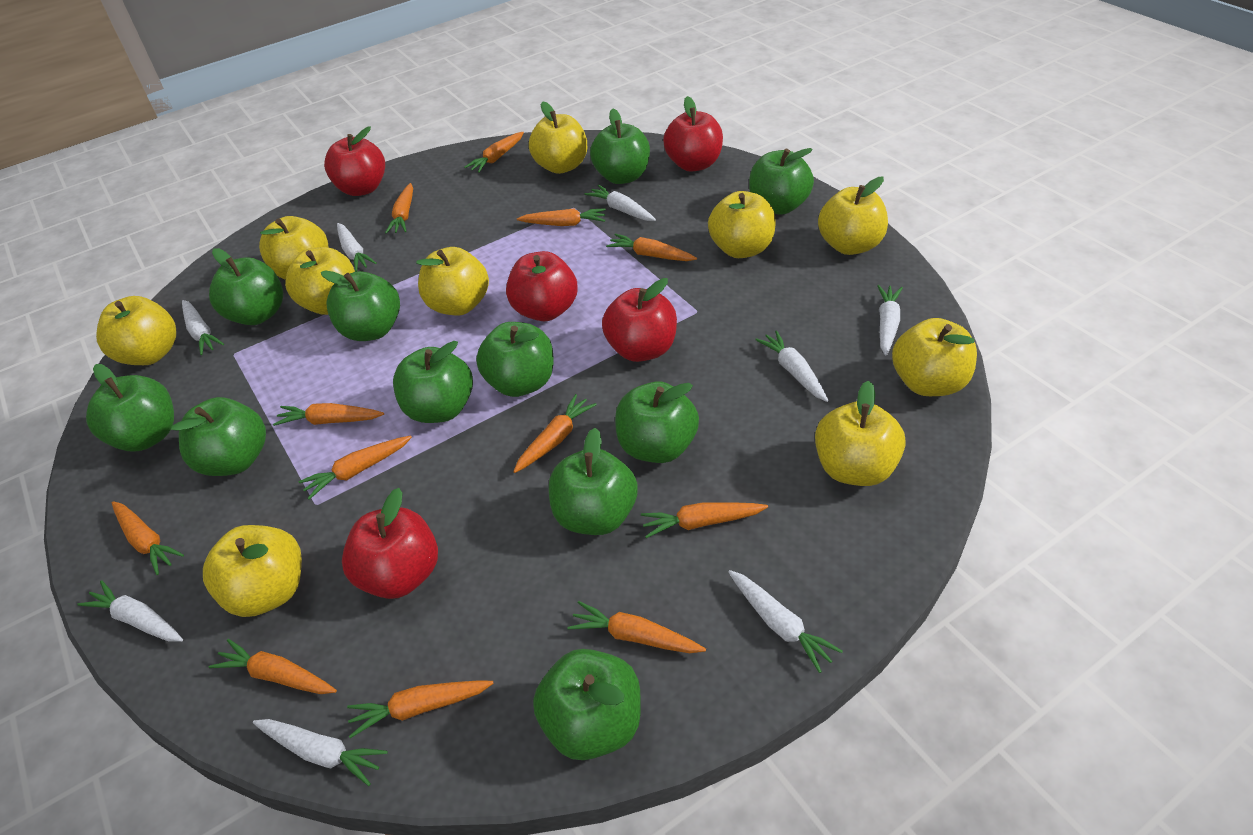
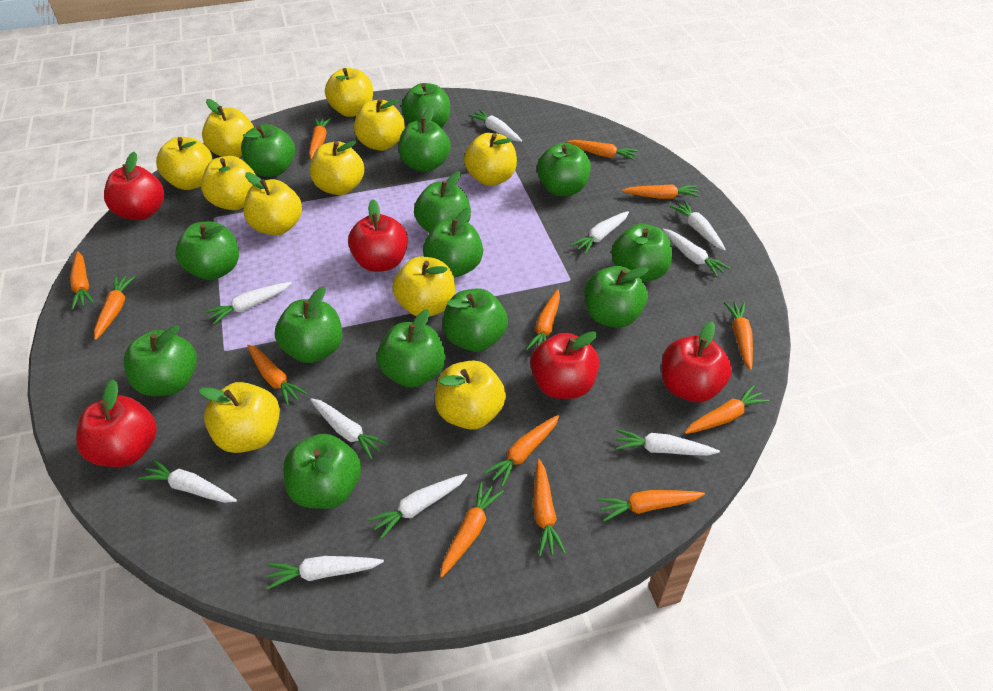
green apple: 11 -> 14
orange carrot: 12 -> 13
white carrot: 8 -> 10
yellow apple: 10 -> 11

